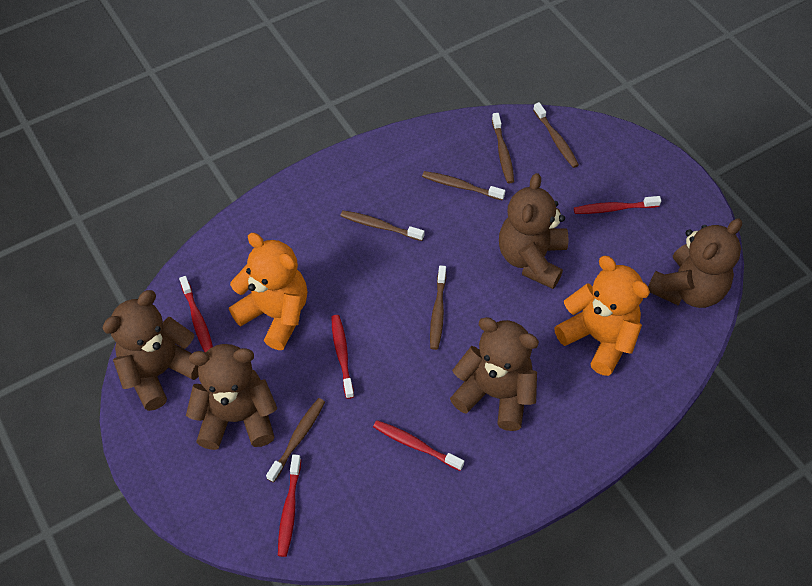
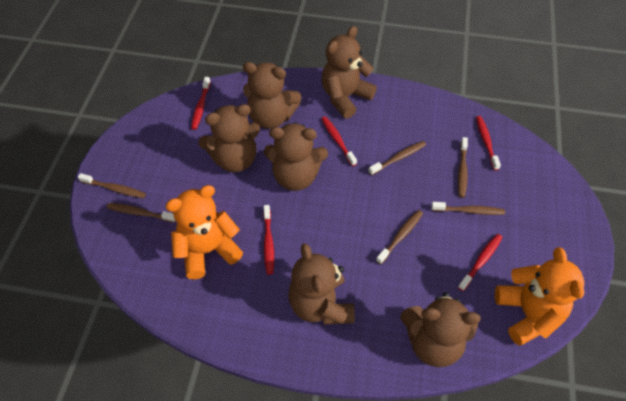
brown teddy bear: 5 -> 6

